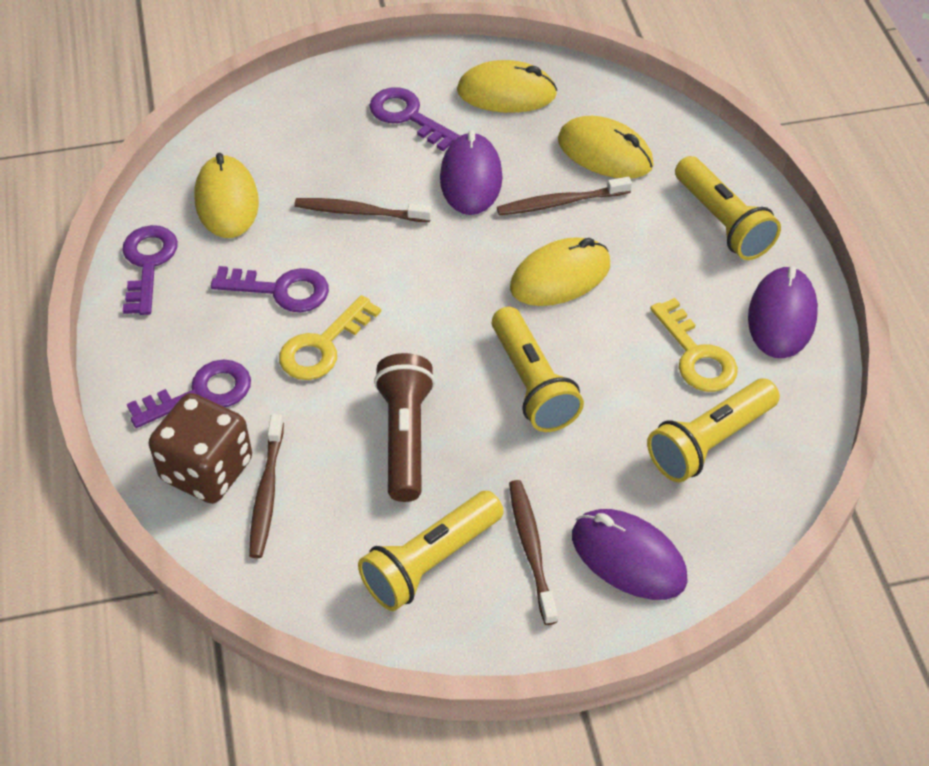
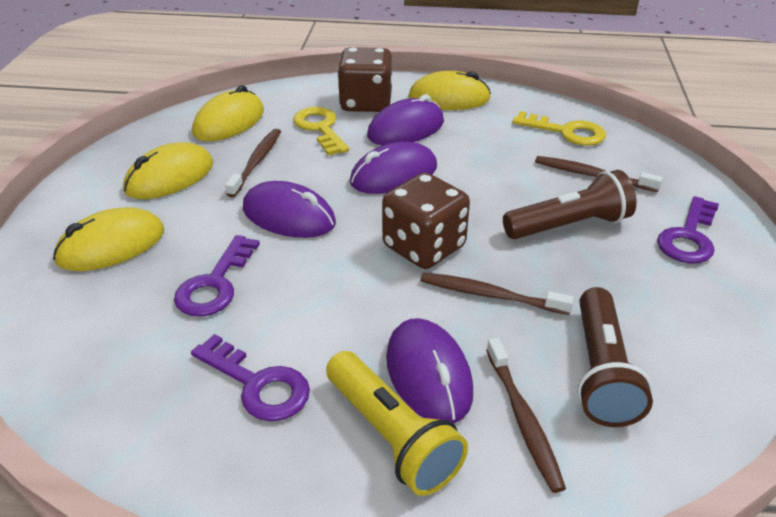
brown dice: 1 -> 2
brown flashlight: 1 -> 2
purple key: 4 -> 3
purple mouse: 3 -> 4
yellow flashlight: 4 -> 1

